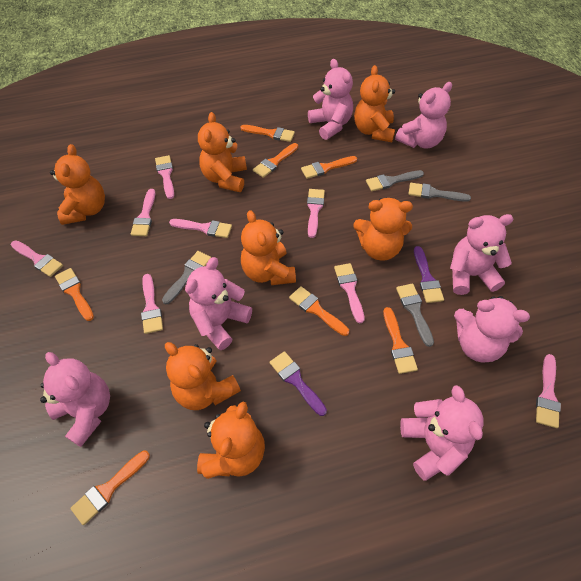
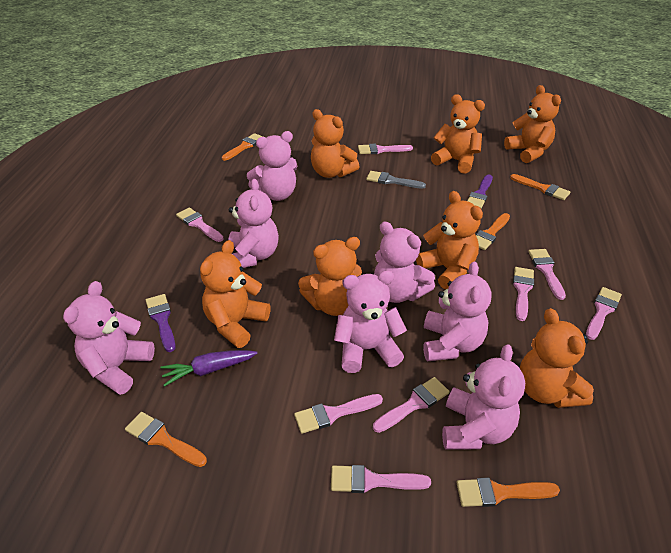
grey brush: 4 -> 1
orange brush: 7 -> 5
purple carrot: 0 -> 1

